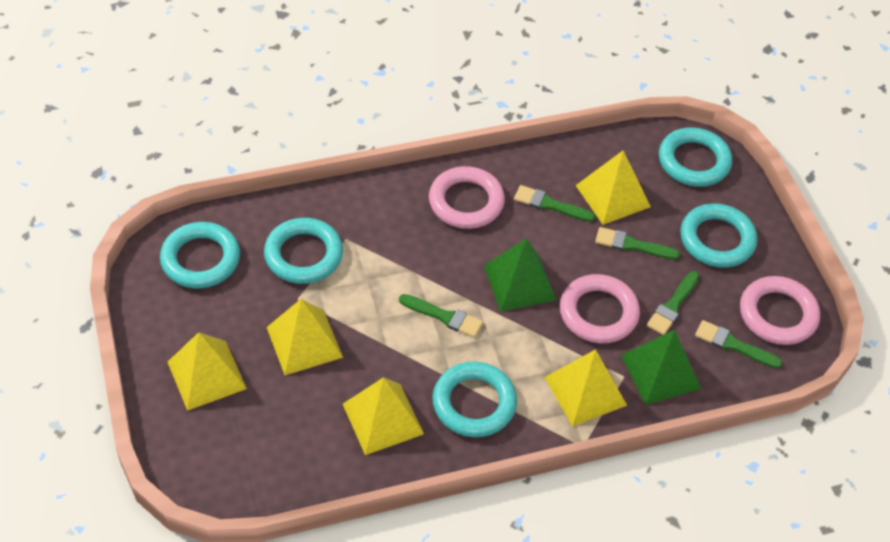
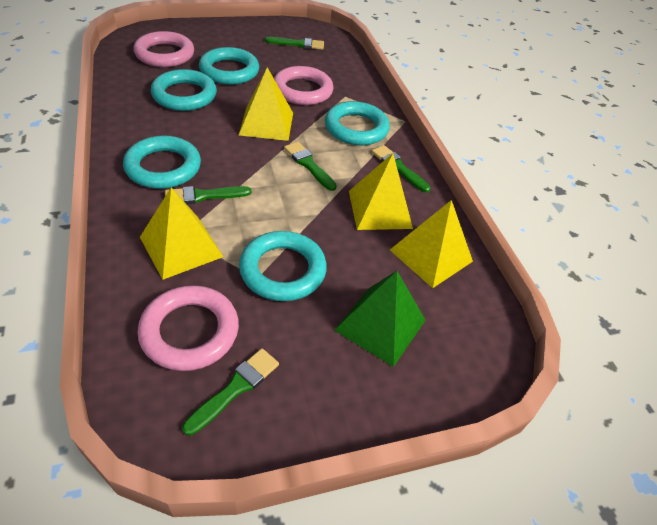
green pyramid: 2 -> 1
yellow pyramid: 5 -> 4

